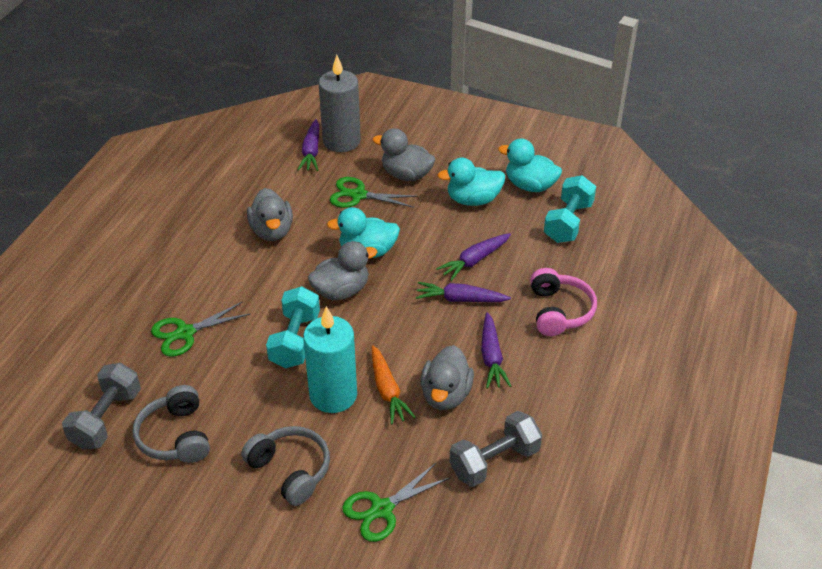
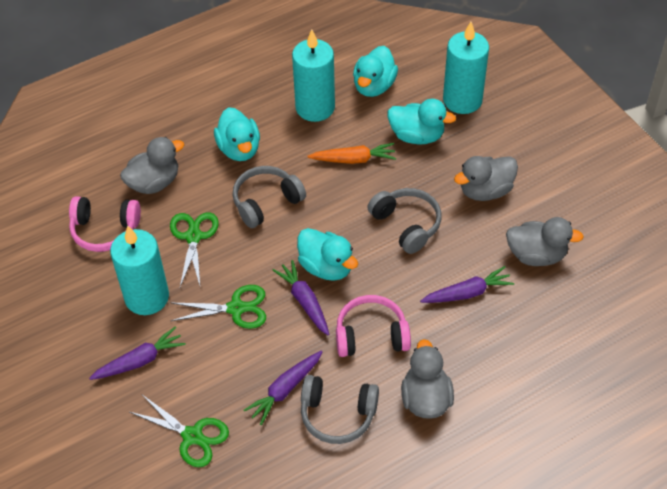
grey candle: 1 -> 0
grey dumbbell: 2 -> 0
grey headphones: 2 -> 3
pink headphones: 1 -> 2
turquoise candle: 1 -> 3
turquoise duck: 3 -> 4
turquoise dumbbell: 2 -> 0

